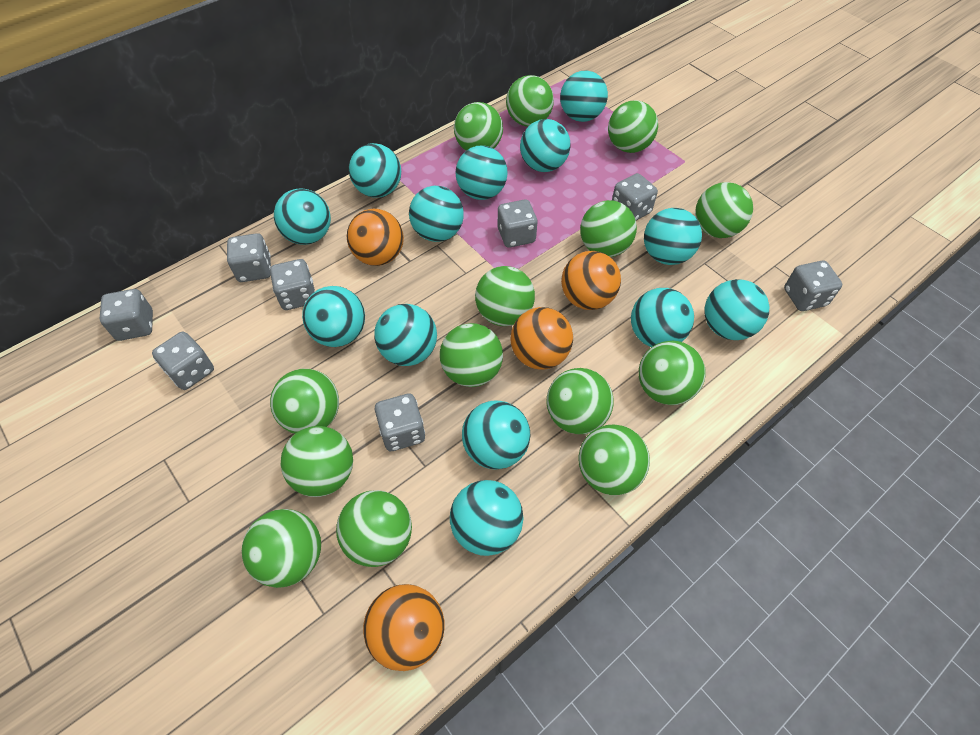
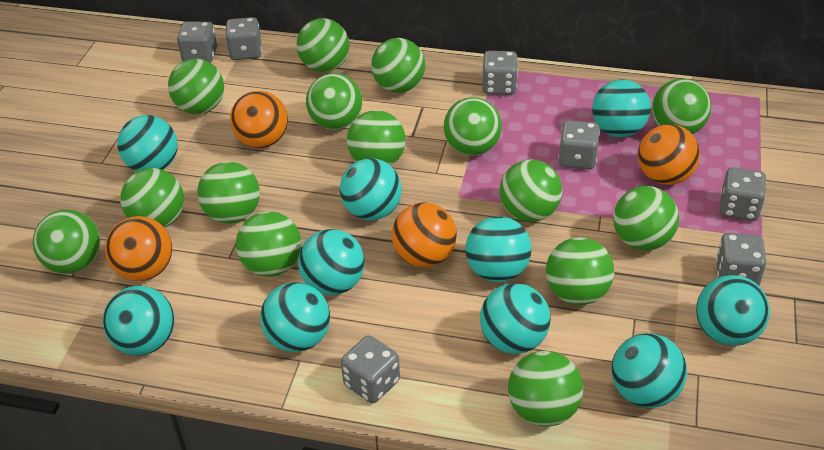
green ball: 14 -> 15
grey dice: 8 -> 7
turquoise ball: 13 -> 10

